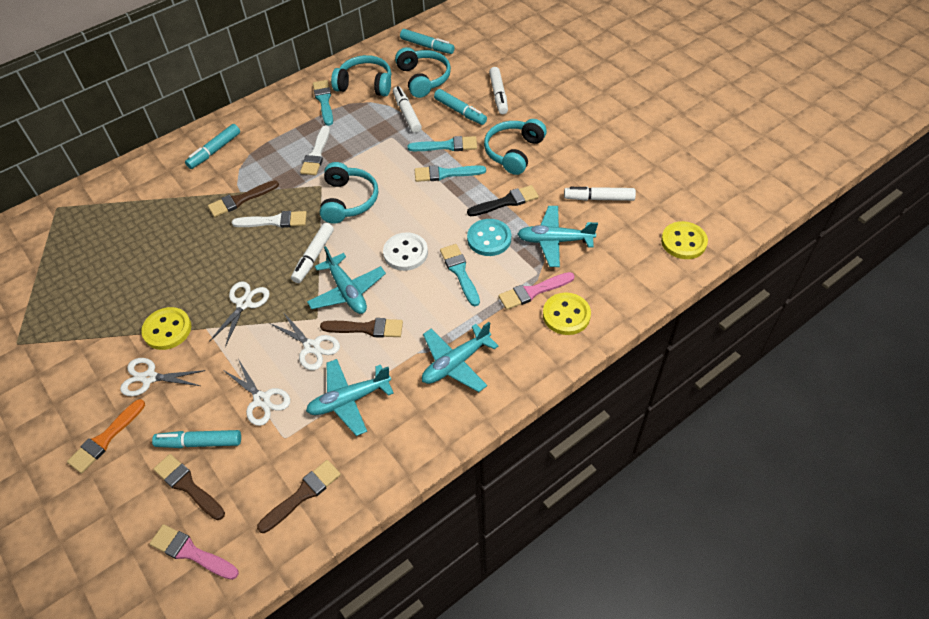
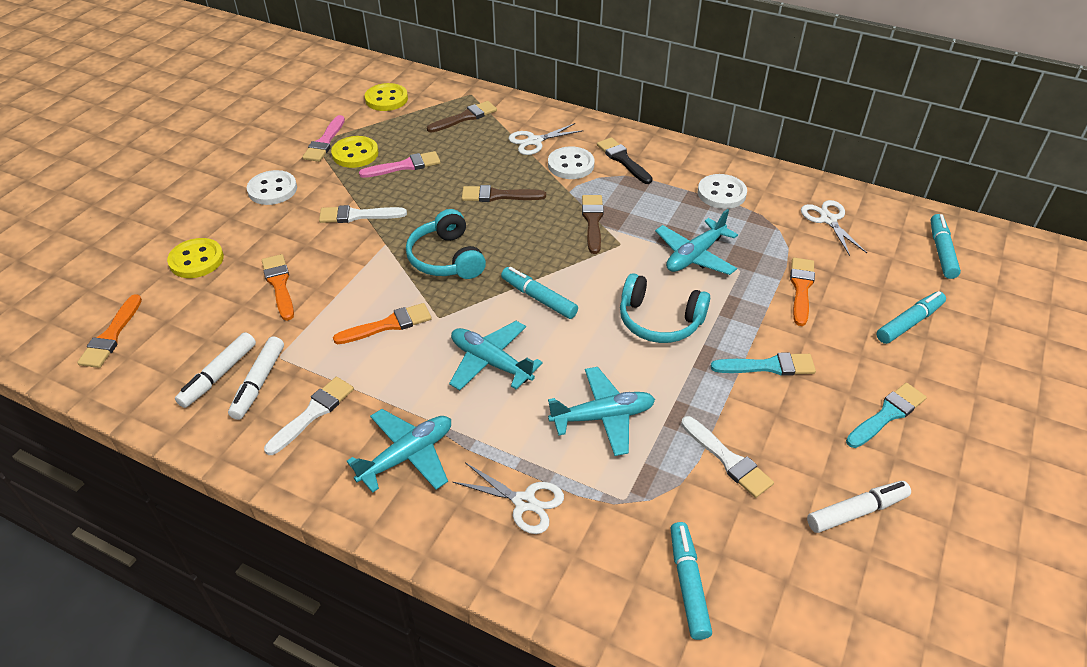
brown brush: 4 -> 3
orange brush: 1 -> 4
turquoise brush: 4 -> 2
turquoise button: 1 -> 0
turquoise headphones: 4 -> 2
white brush: 2 -> 3
white button: 1 -> 3
white marker: 4 -> 3
white scissors: 4 -> 3

